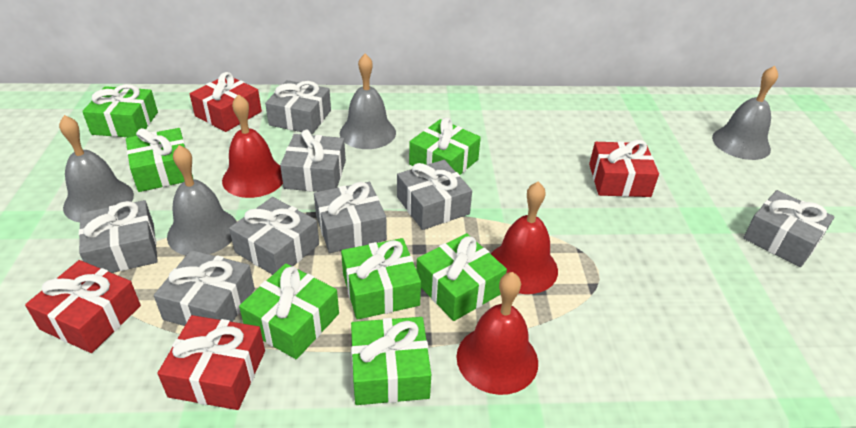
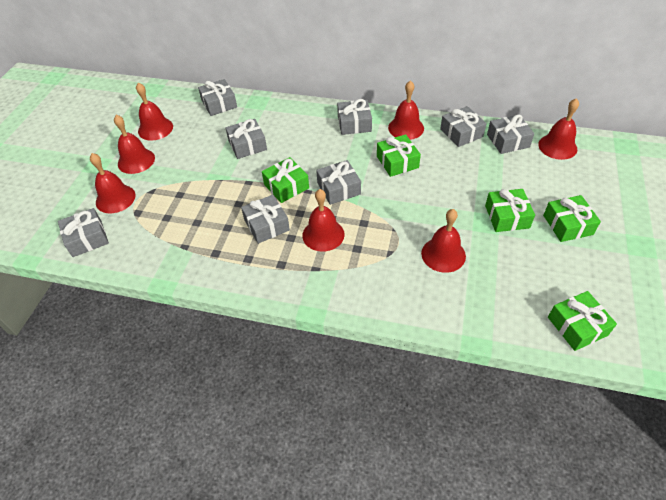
green gift: 7 -> 5
grey bell: 4 -> 0
red bell: 3 -> 7
red gift: 4 -> 0

